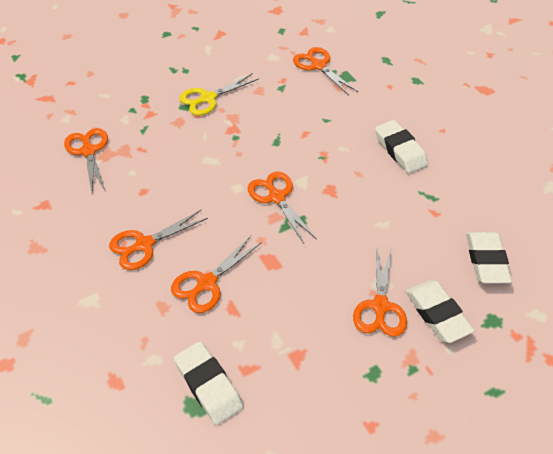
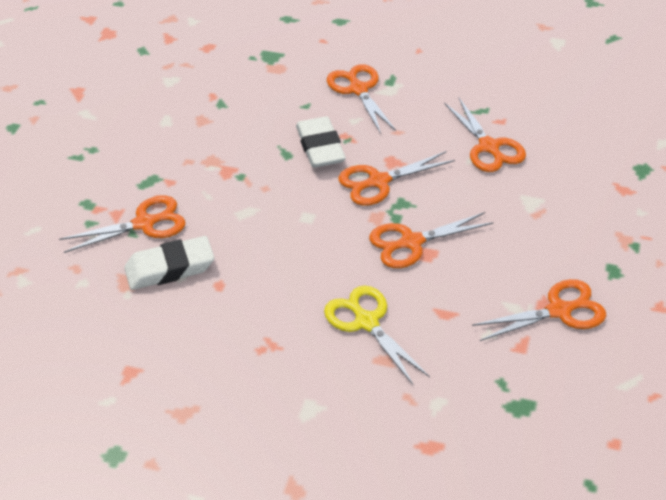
white eraser: 4 -> 2

